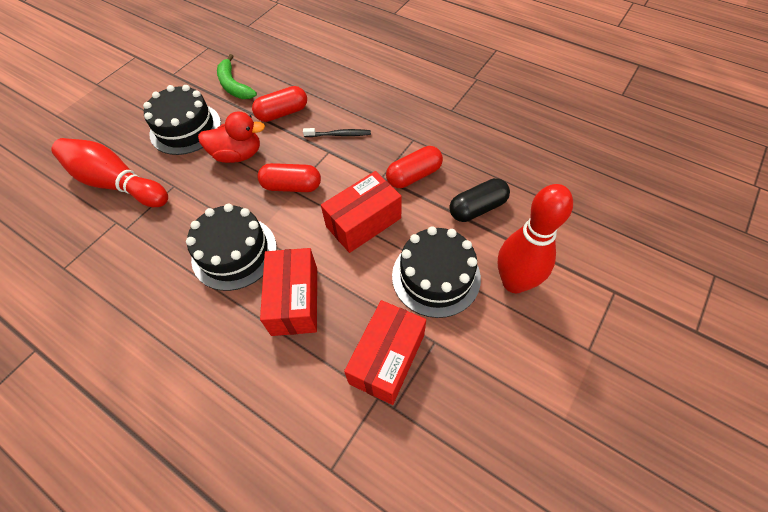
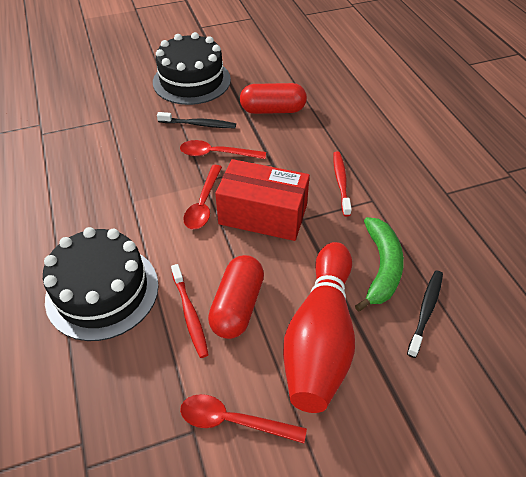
black cake: 3 -> 2
black capsule: 1 -> 0
black toothbrush: 1 -> 2
red bowling pin: 2 -> 1
red box: 3 -> 1
red capsule: 3 -> 2
red duck: 1 -> 0
red spoon: 0 -> 3
red toothbrush: 0 -> 2

